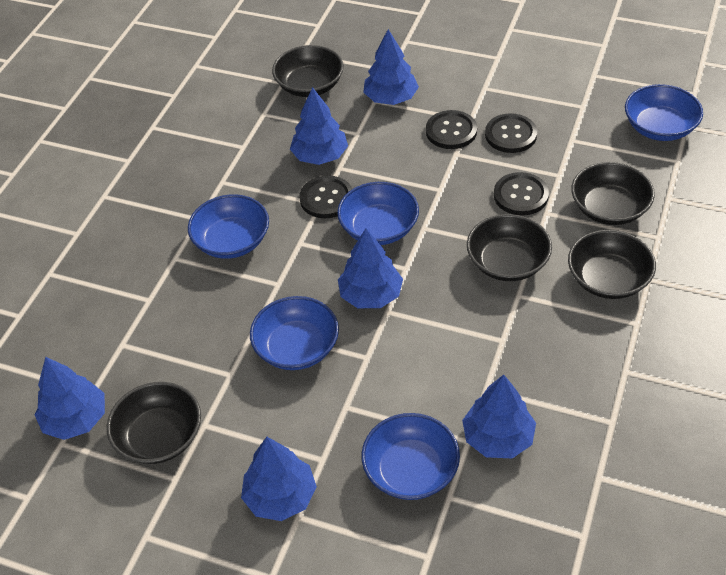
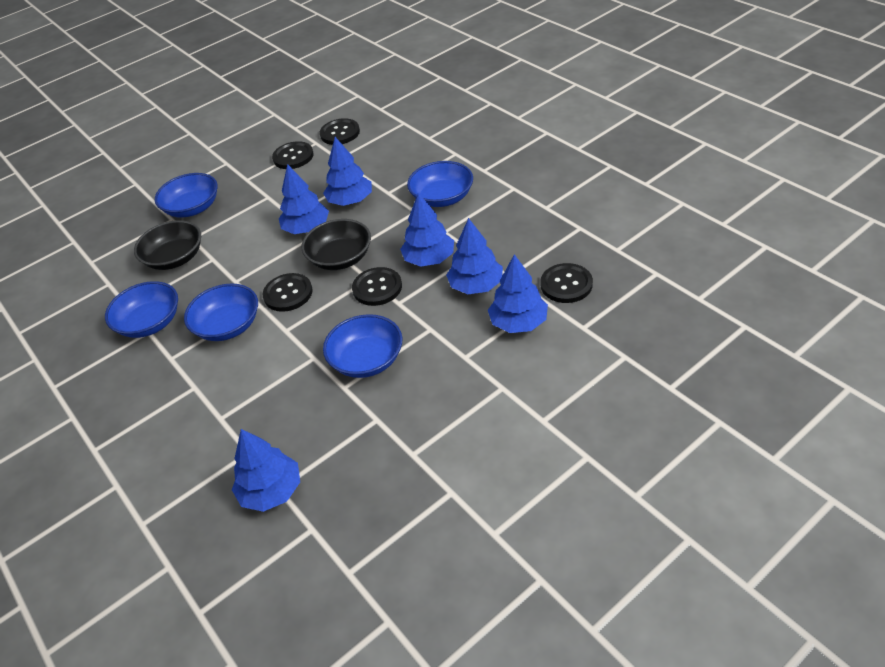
black bowl: 5 -> 2
black button: 4 -> 5

